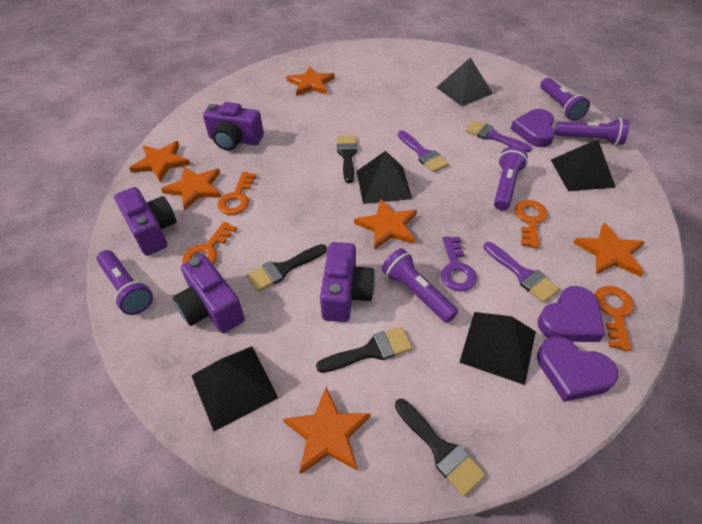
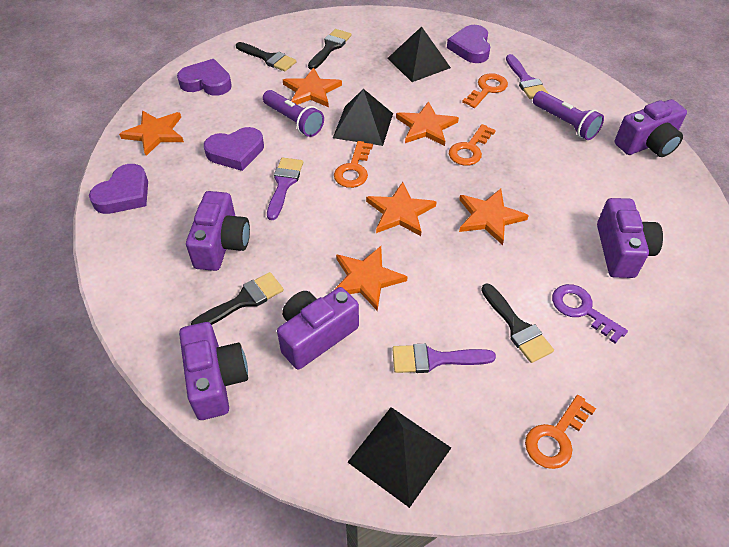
black pyramid: 5 -> 3
purple camera: 4 -> 5
purple flashlight: 5 -> 2
purple heart: 3 -> 4

